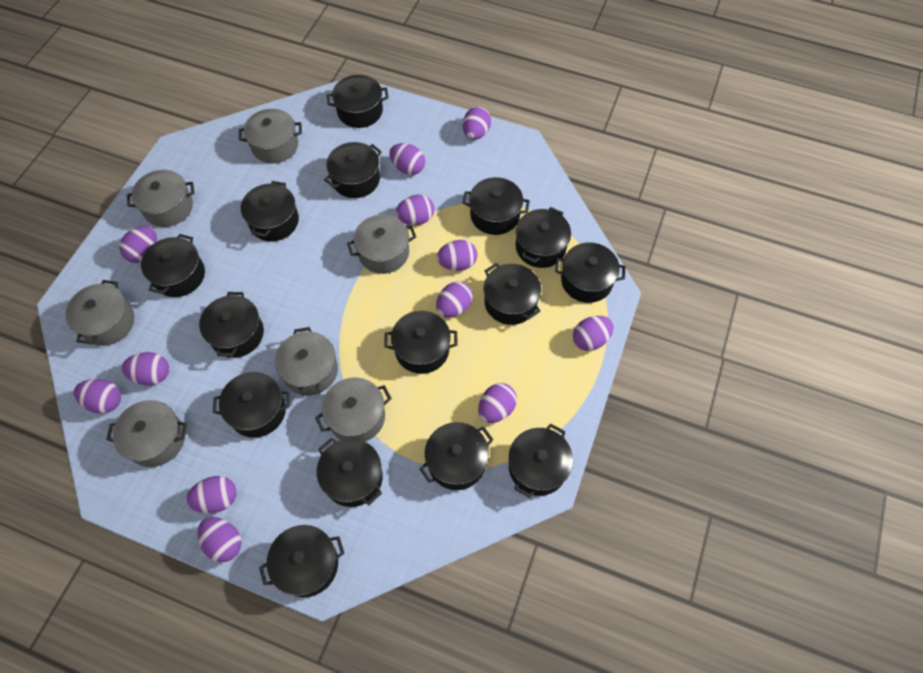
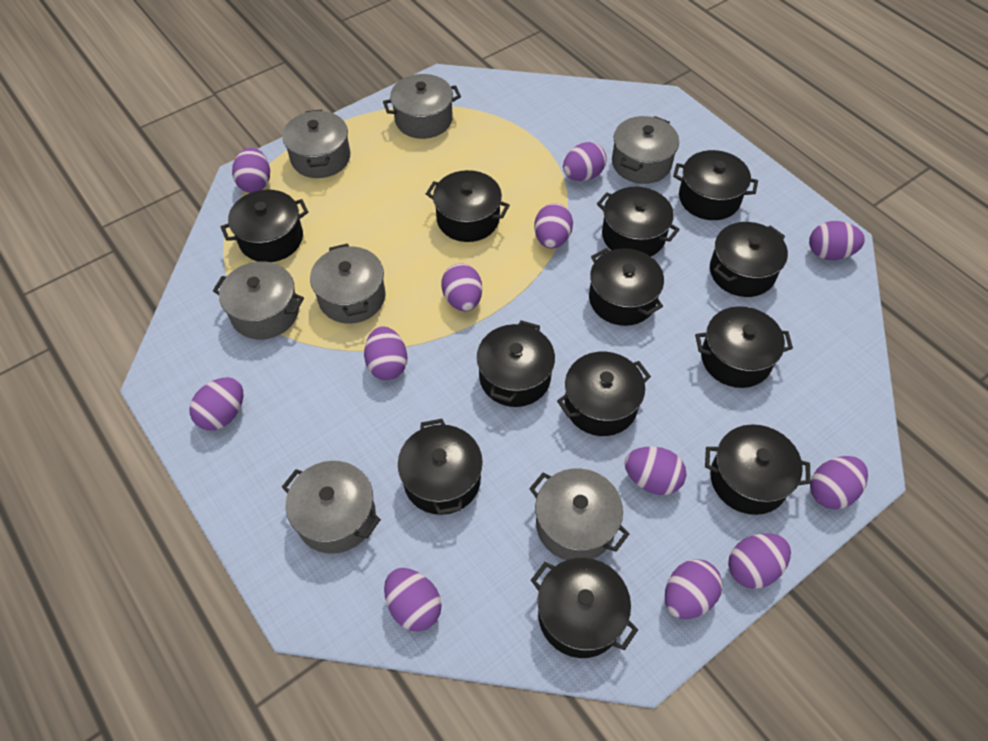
black pot: 15 -> 12

